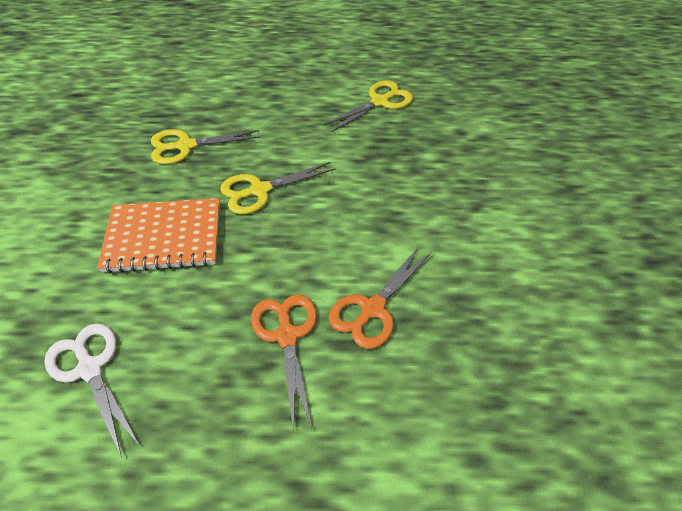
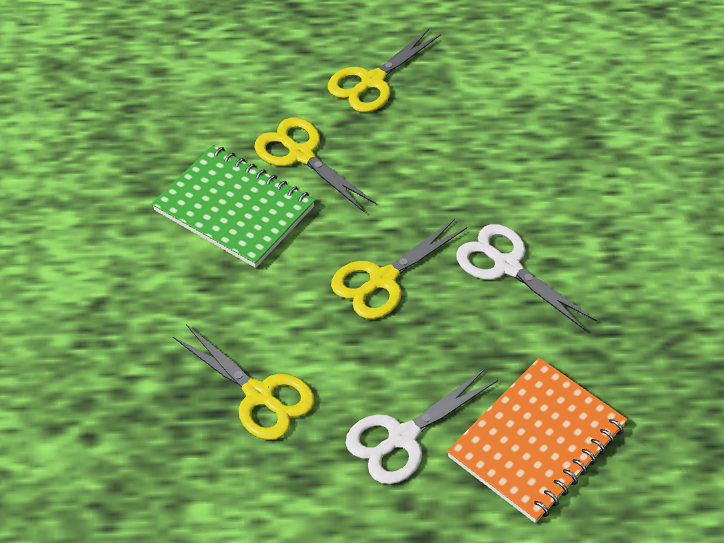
green notebook: 0 -> 1
orange scissors: 2 -> 0
white scissors: 1 -> 2
yellow scissors: 3 -> 4

